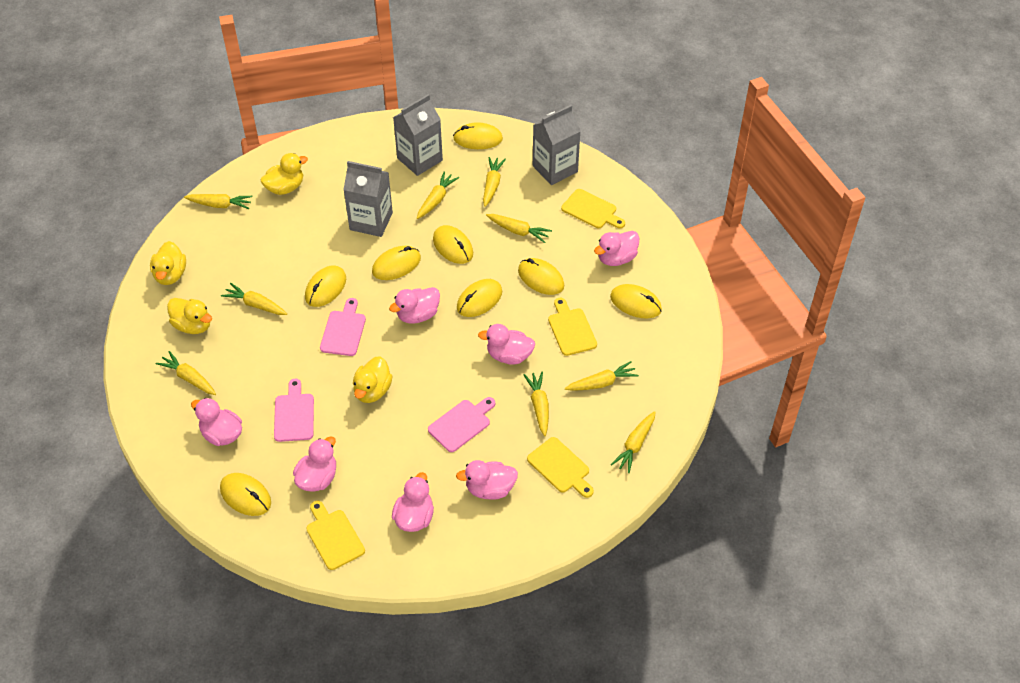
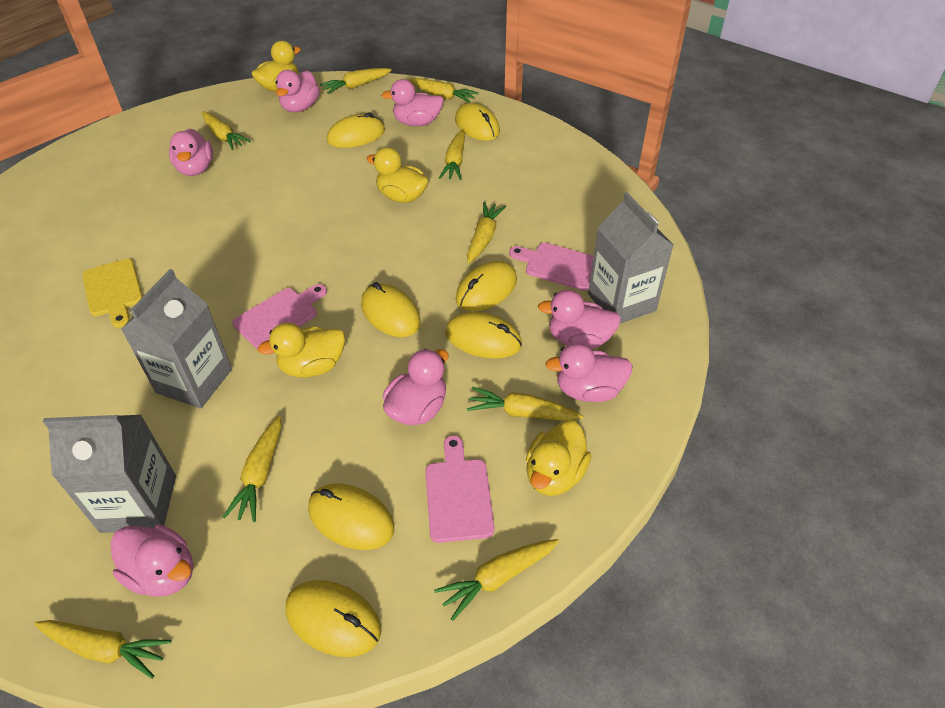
yellow cutting board: 4 -> 1
yellow mouse: 8 -> 7

